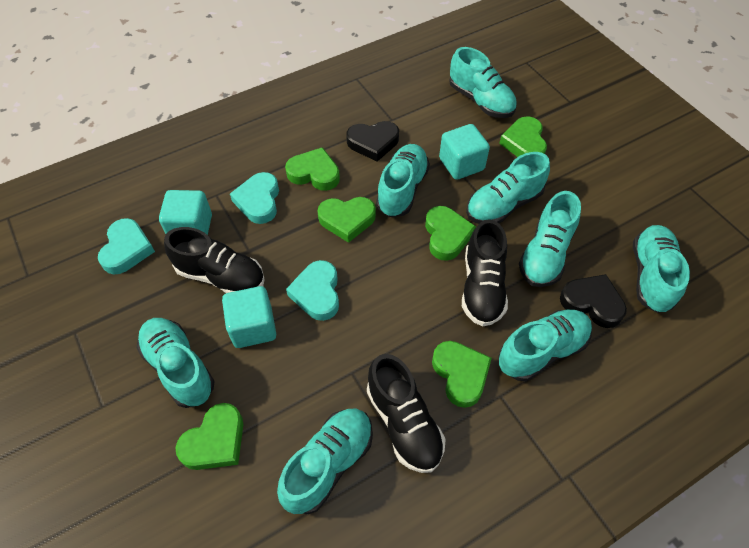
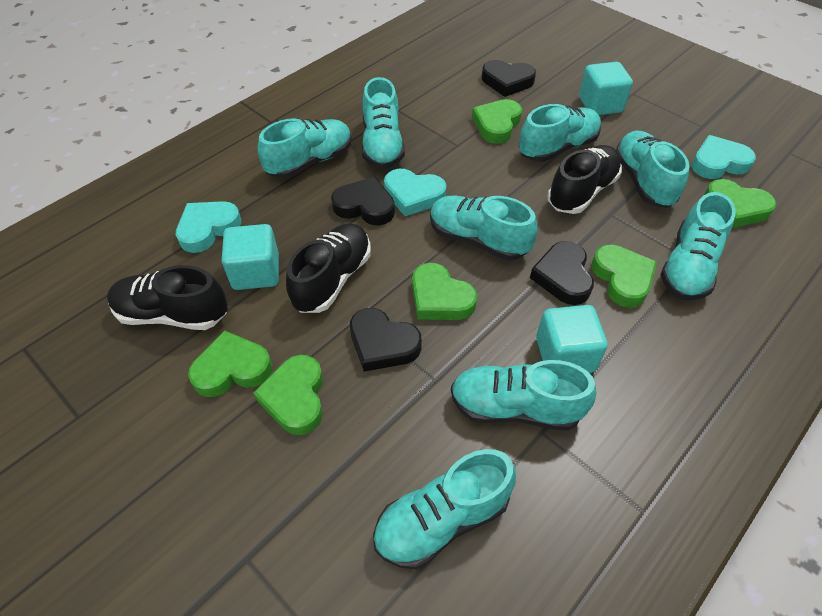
black heart: 2 -> 4

